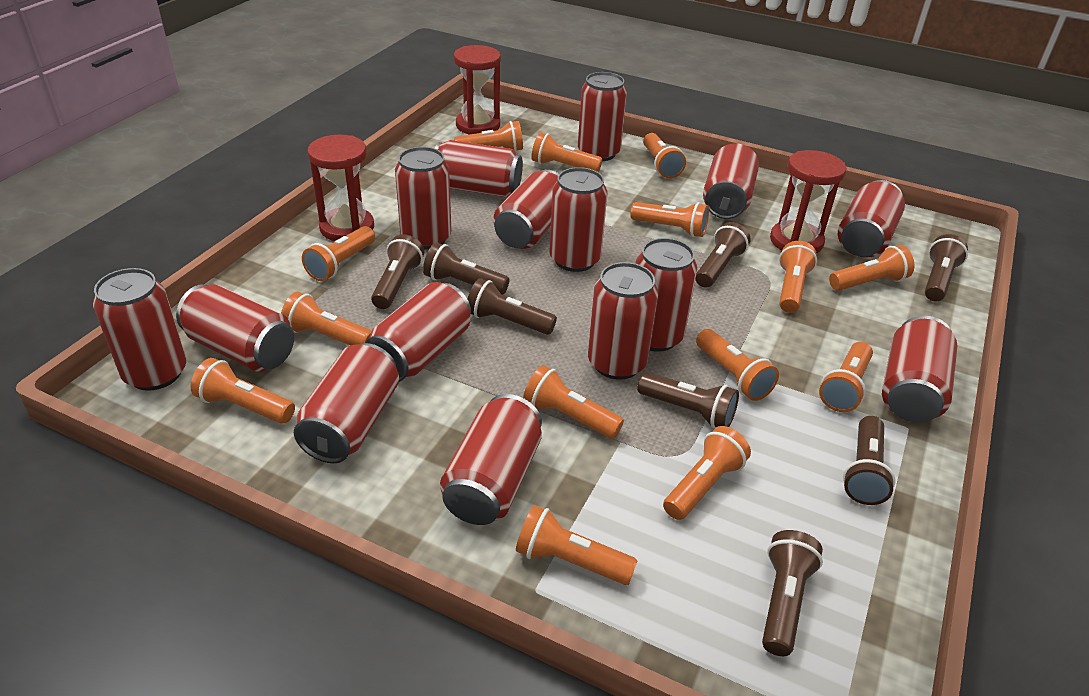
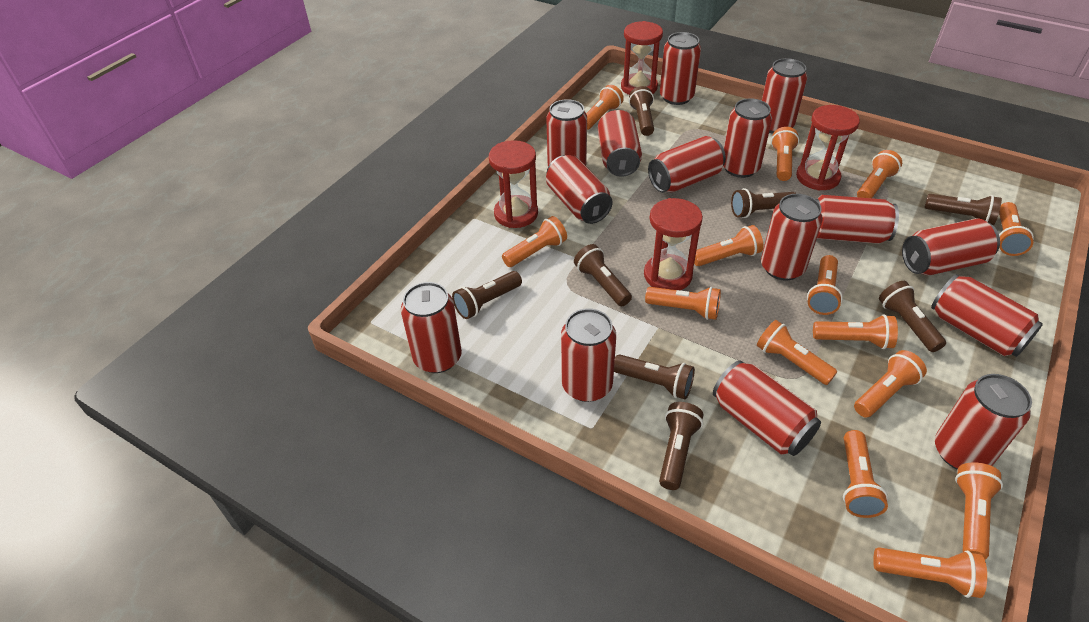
red hourglass: 3 -> 4

